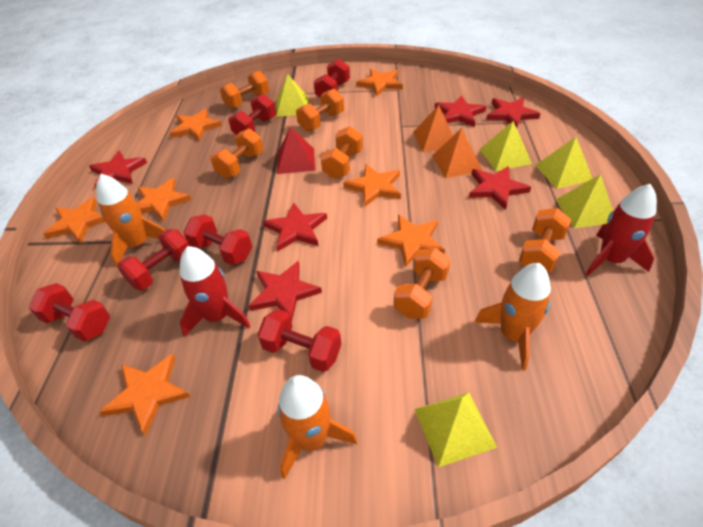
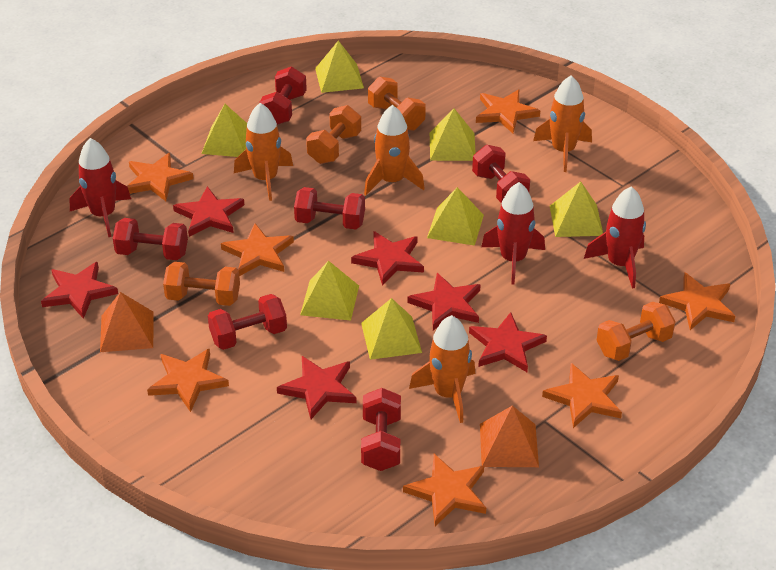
orange dumbbell: 6 -> 4
orange rocket: 3 -> 4
red pyramid: 1 -> 0
red rocket: 2 -> 3
yellow pyramid: 5 -> 7

